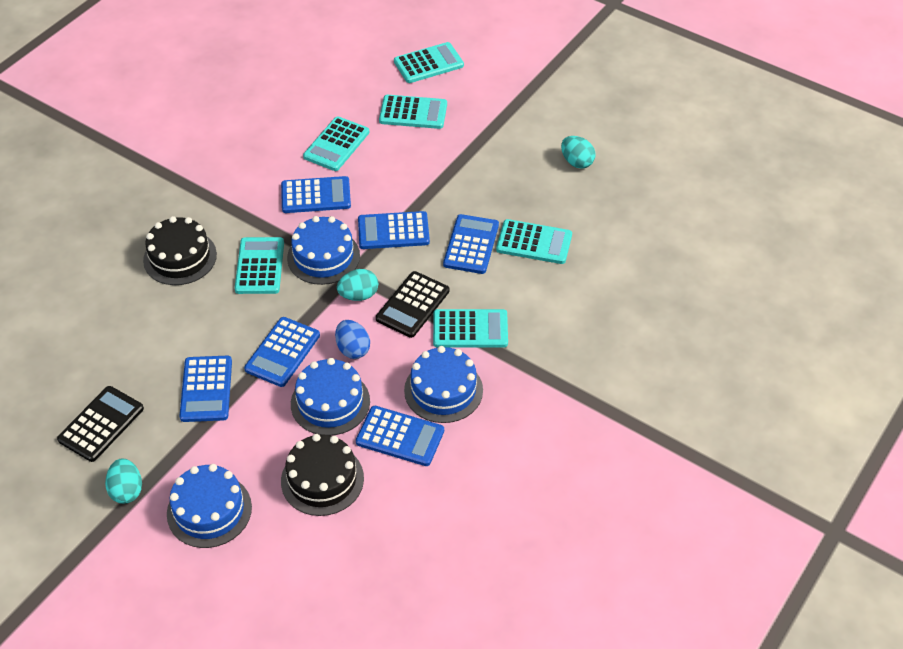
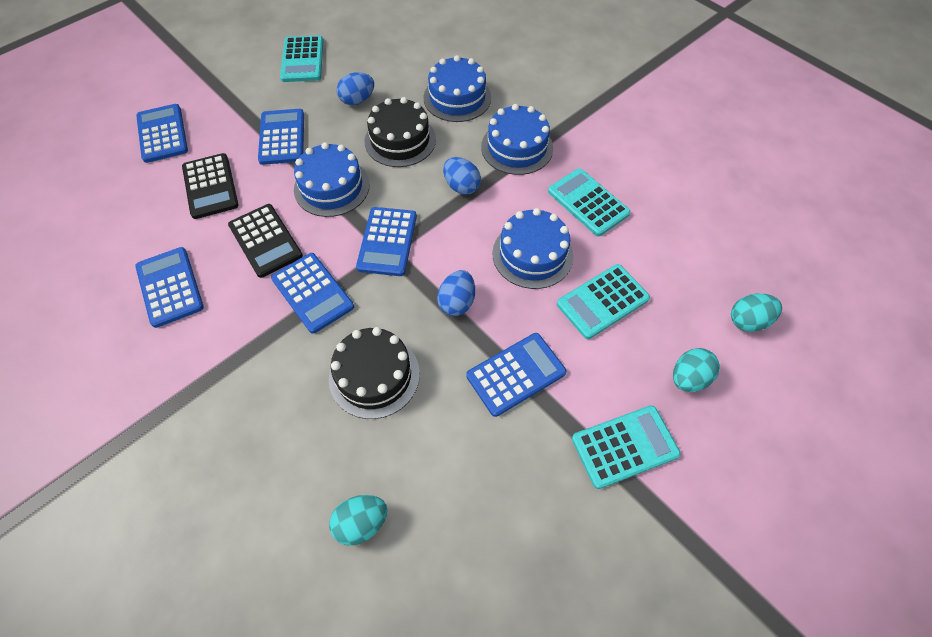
blue egg: 1 -> 3
turquoise calculator: 6 -> 4

